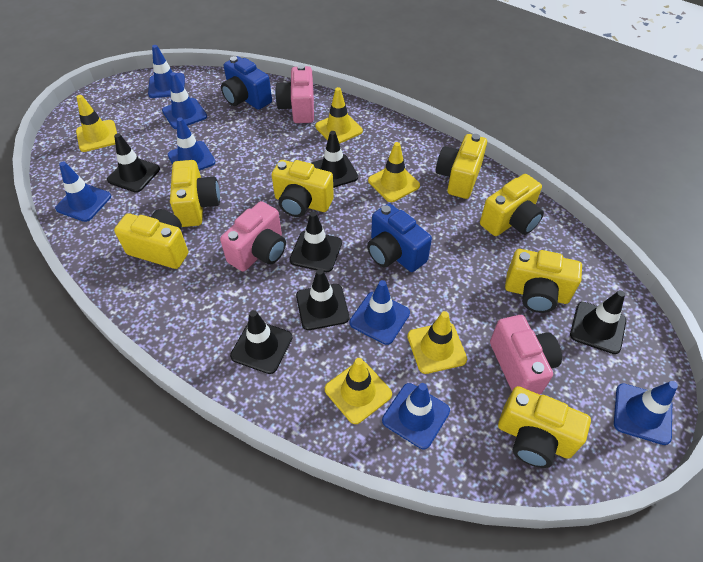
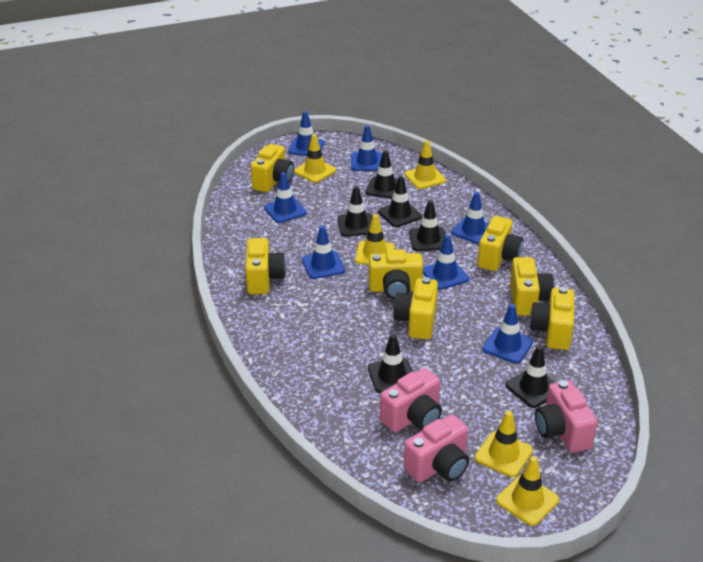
blue camera: 2 -> 0

